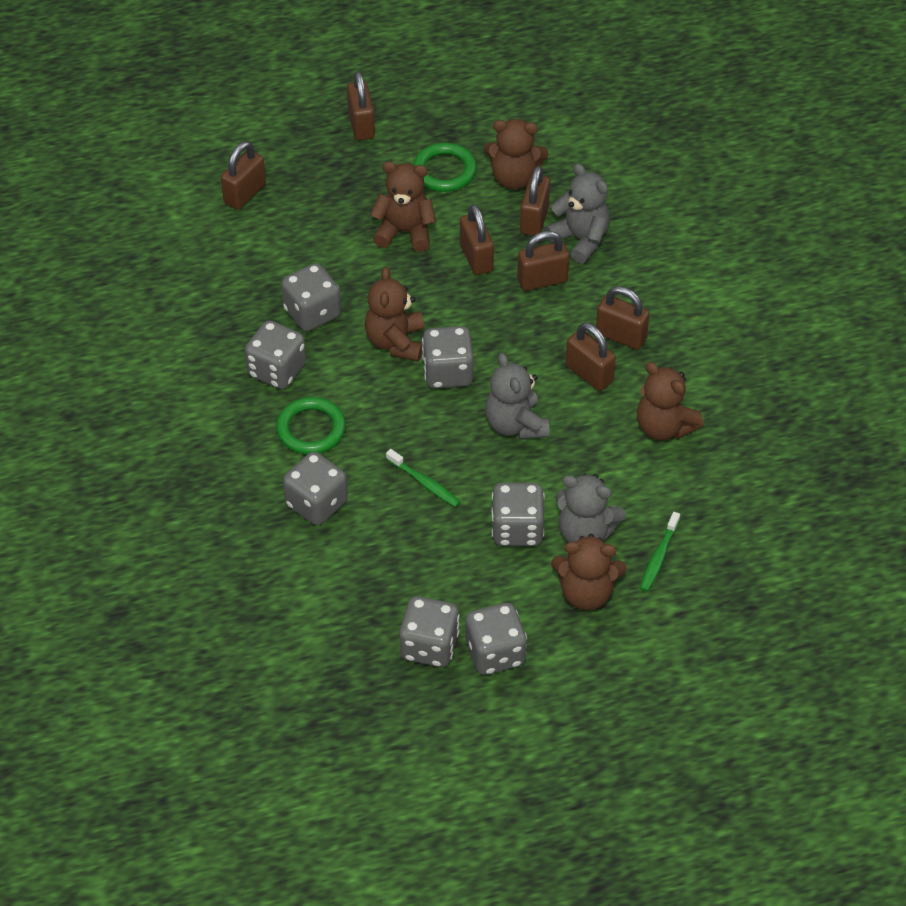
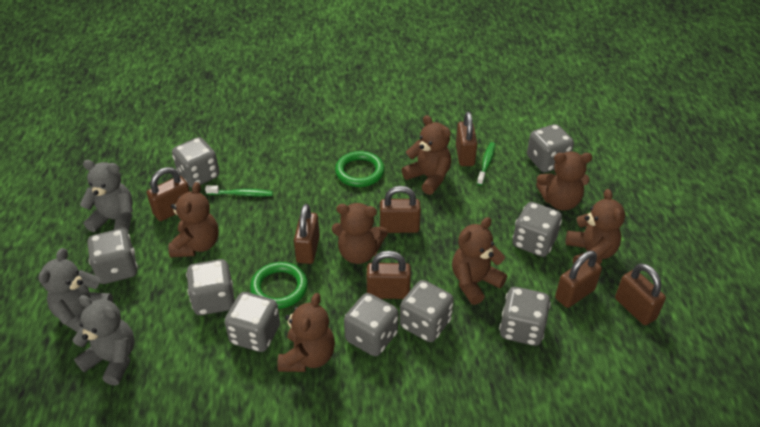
brown teddy bear: 5 -> 7
grey dice: 7 -> 9

